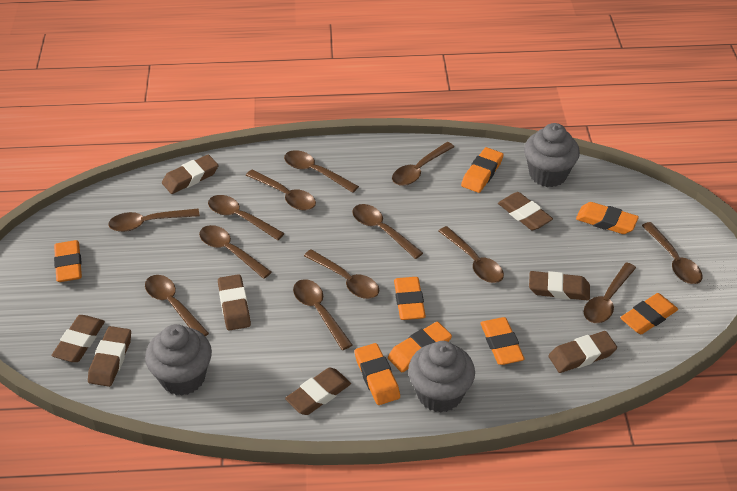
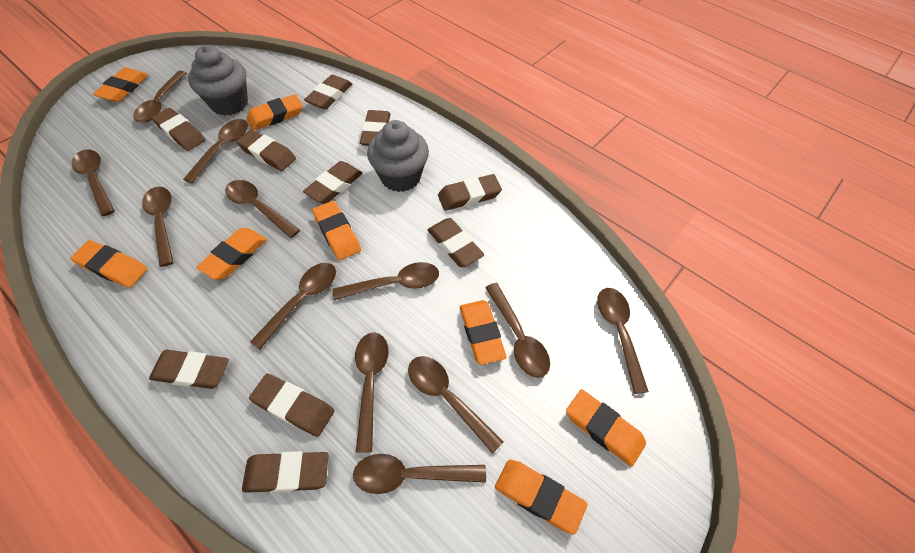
brown eraser: 8 -> 10
brown spoon: 13 -> 12
grey cupcake: 3 -> 2

